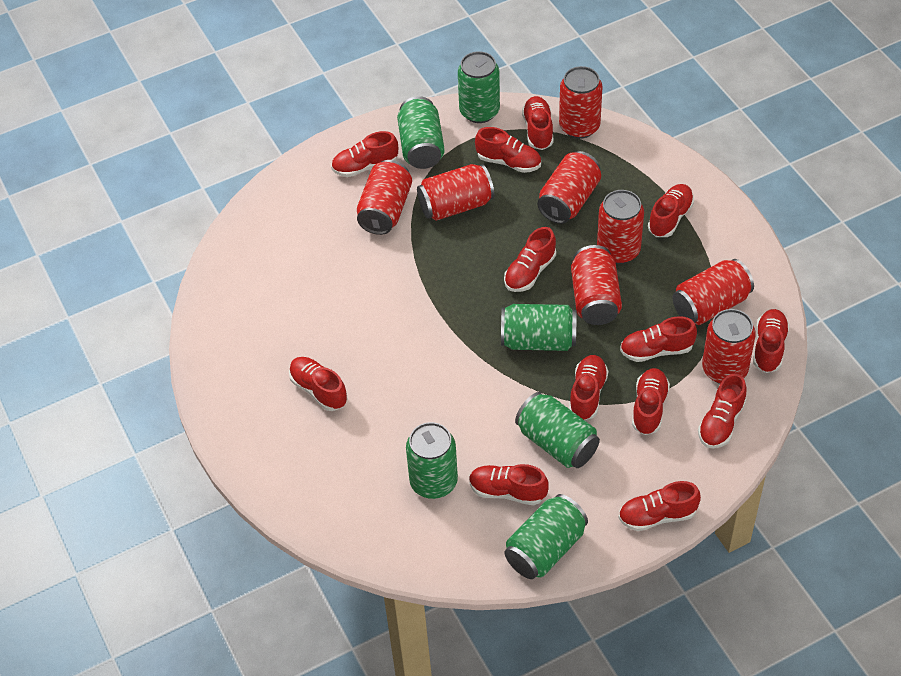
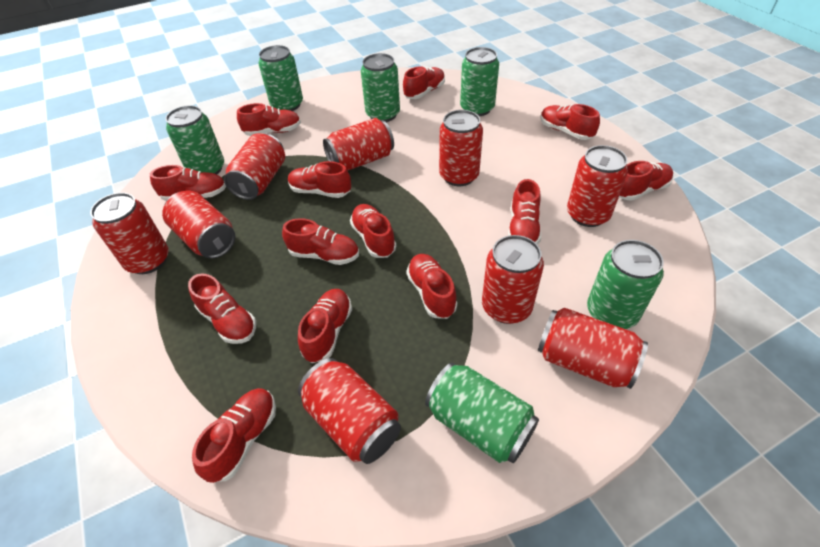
red can: 8 -> 9

